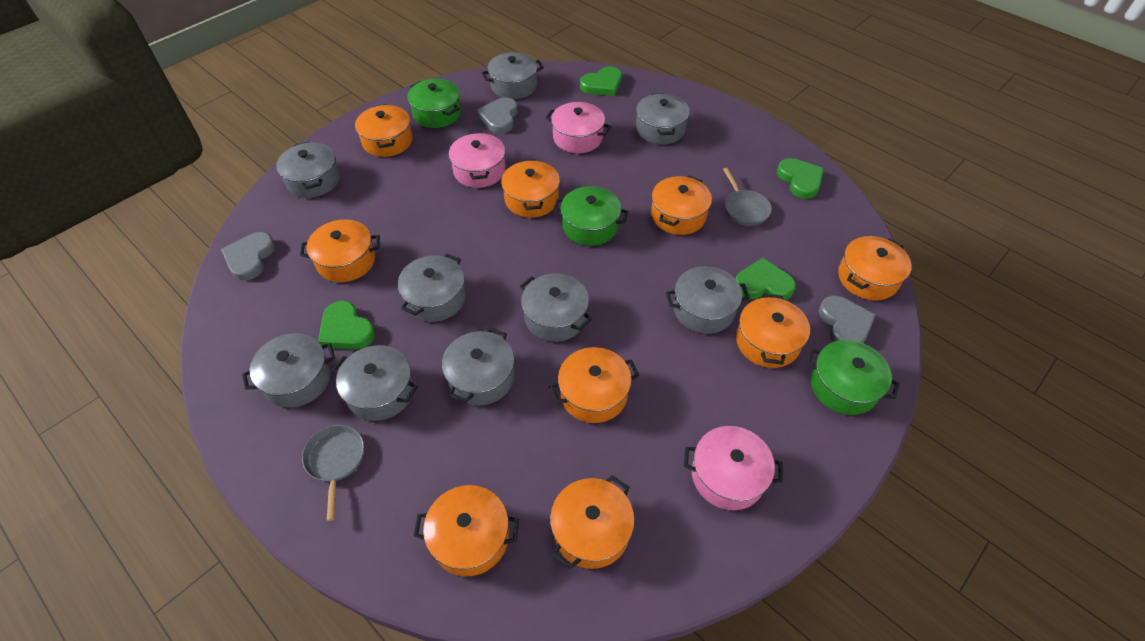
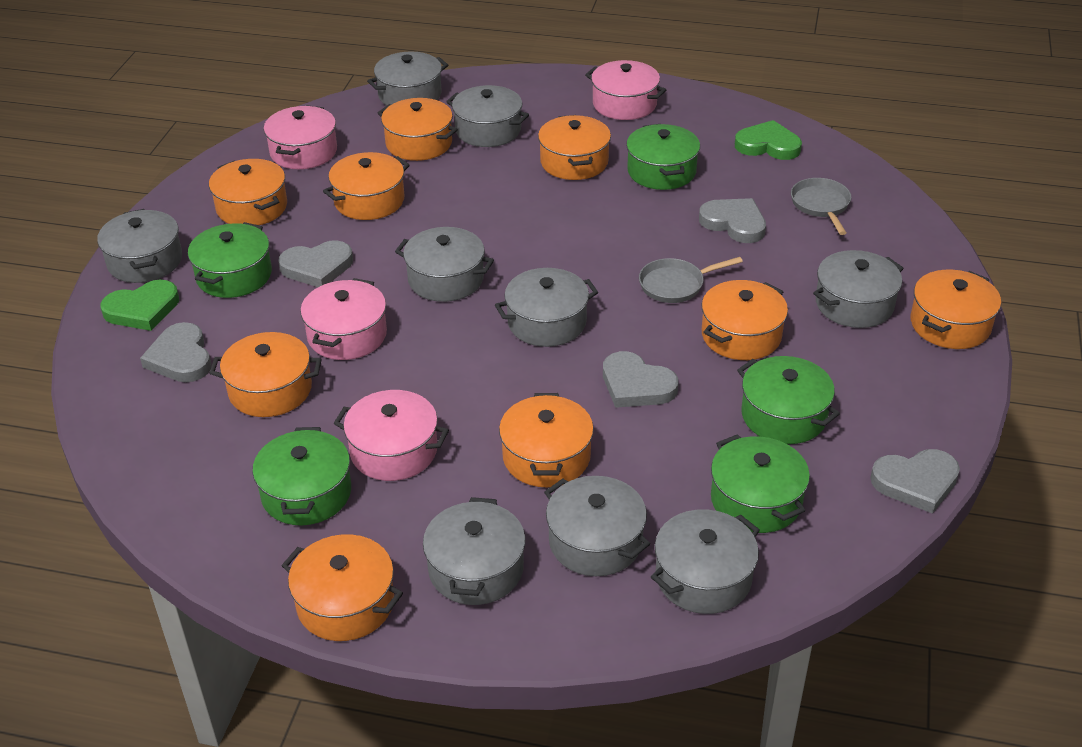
green heart: 4 -> 2
green pot: 3 -> 5
grey heart: 3 -> 5
pink pot: 3 -> 4

